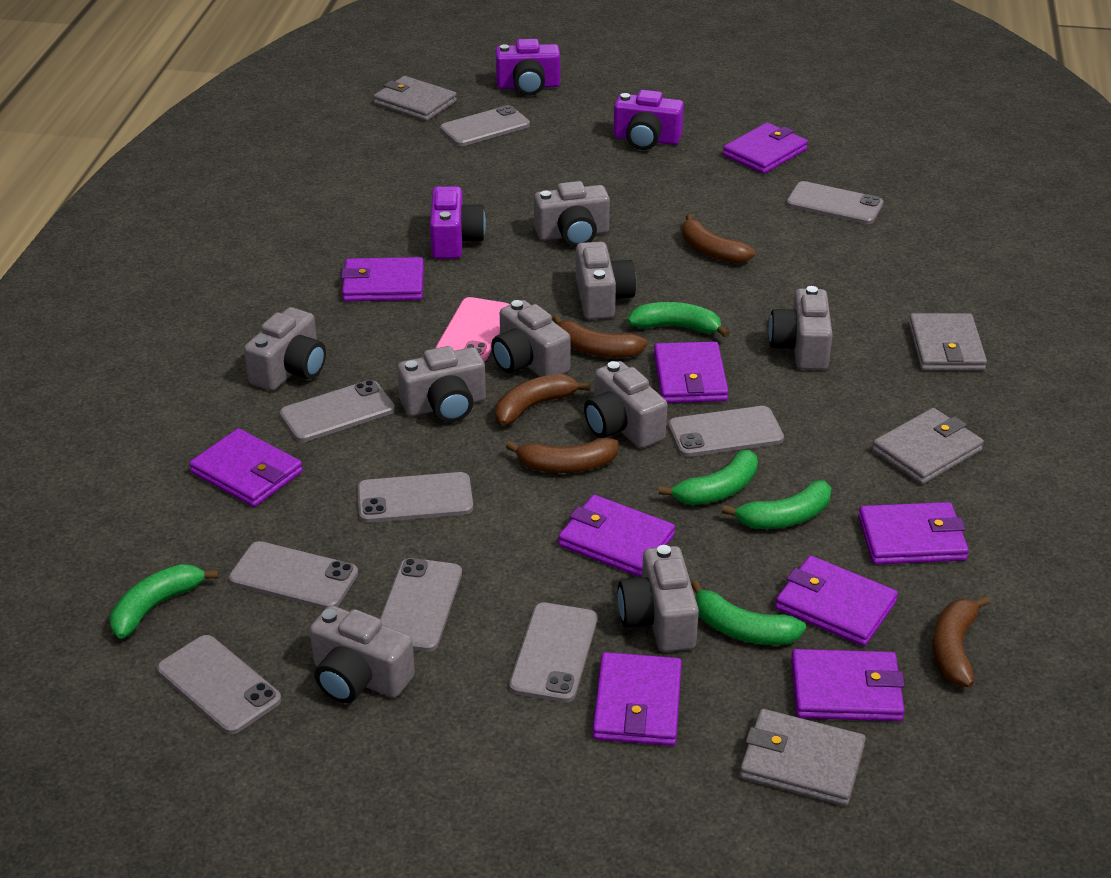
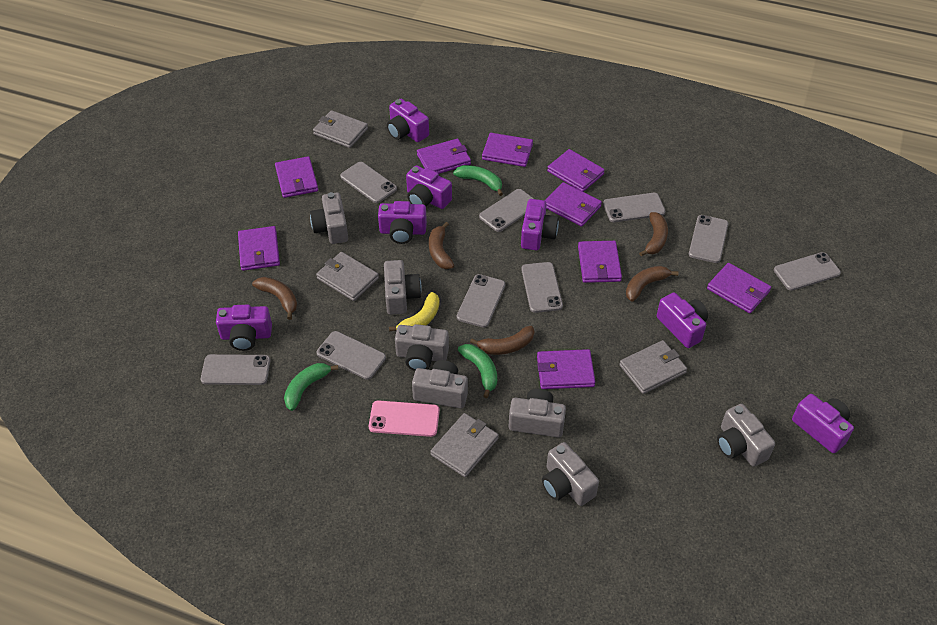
green banana: 5 -> 3
grey camera: 9 -> 7
purple camera: 3 -> 7
yellow banana: 0 -> 1

